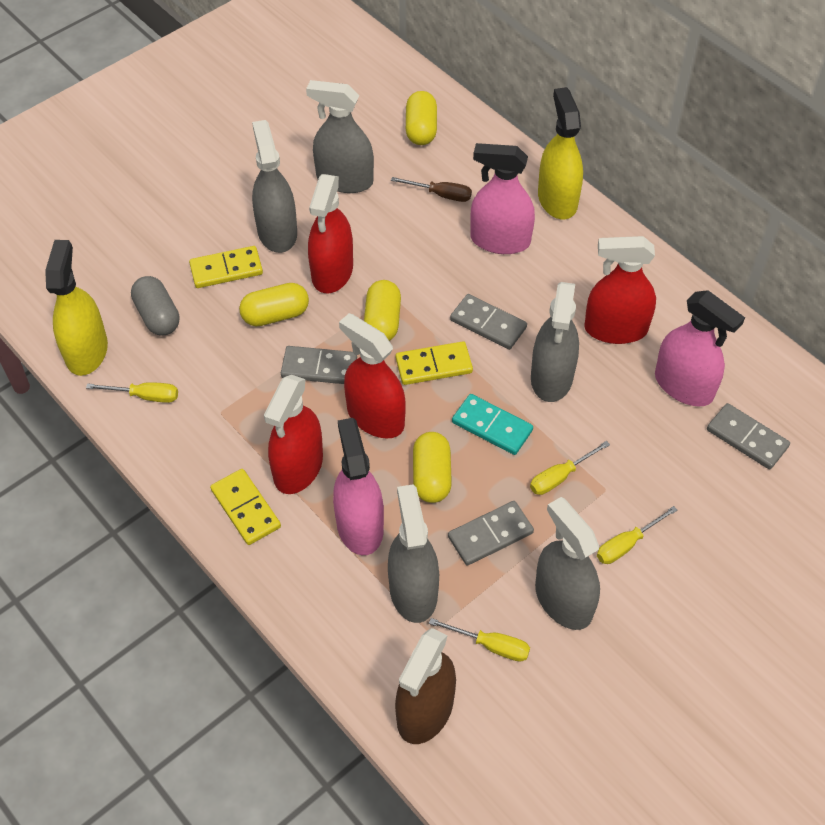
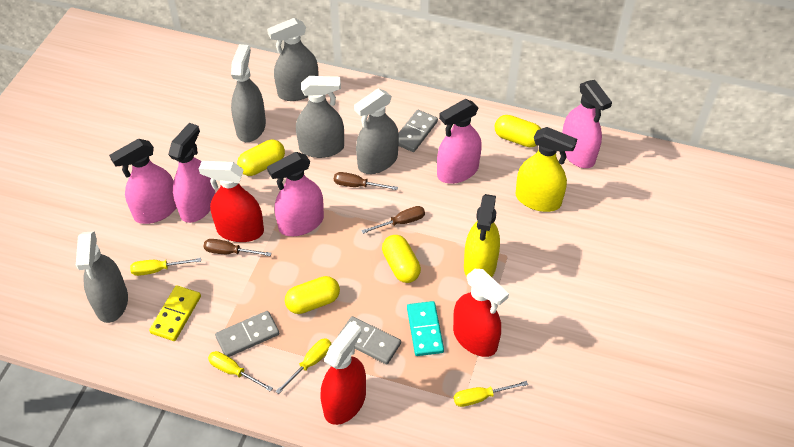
brown screwdriver: 1 -> 3
brown spray bottle: 1 -> 0
grey capsule: 1 -> 0
grey domino: 4 -> 3
pink spray bottle: 3 -> 5
red spray bottle: 4 -> 3
yellow domino: 3 -> 1

